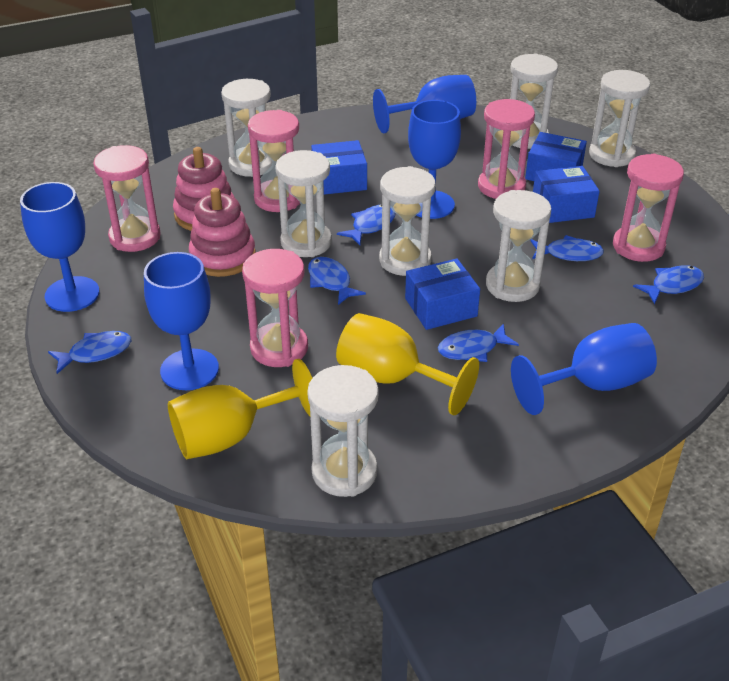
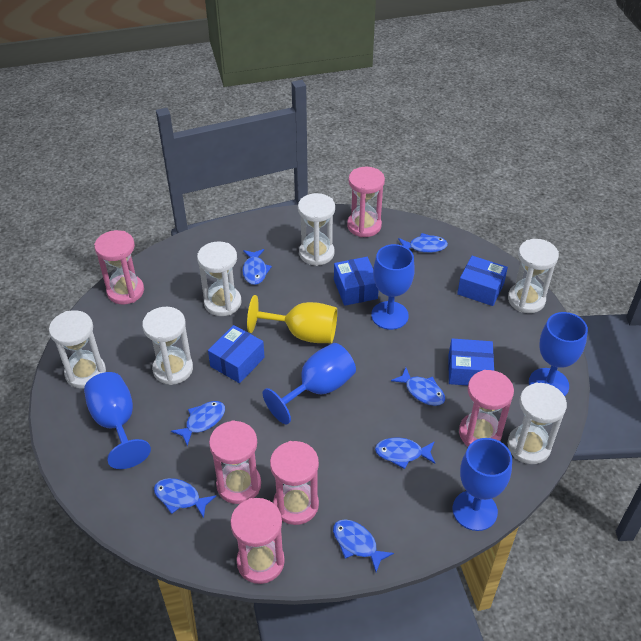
blue fish: 6 -> 7
pink hourglass: 5 -> 6
pink stacking toy: 2 -> 0
white hourglass: 7 -> 6
yellow goblet: 2 -> 1

